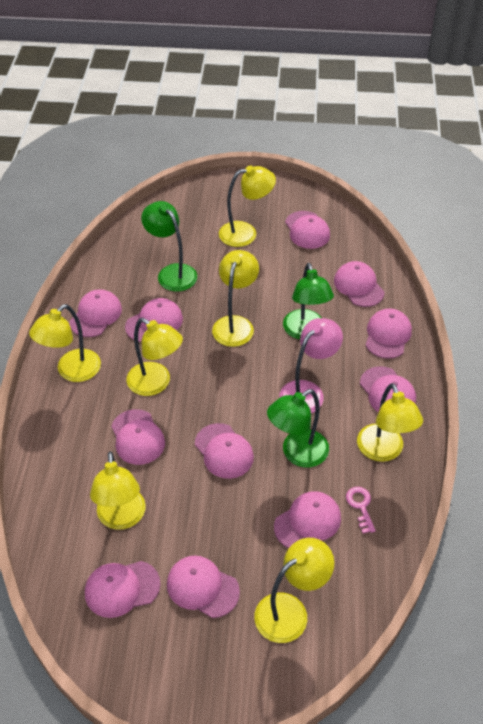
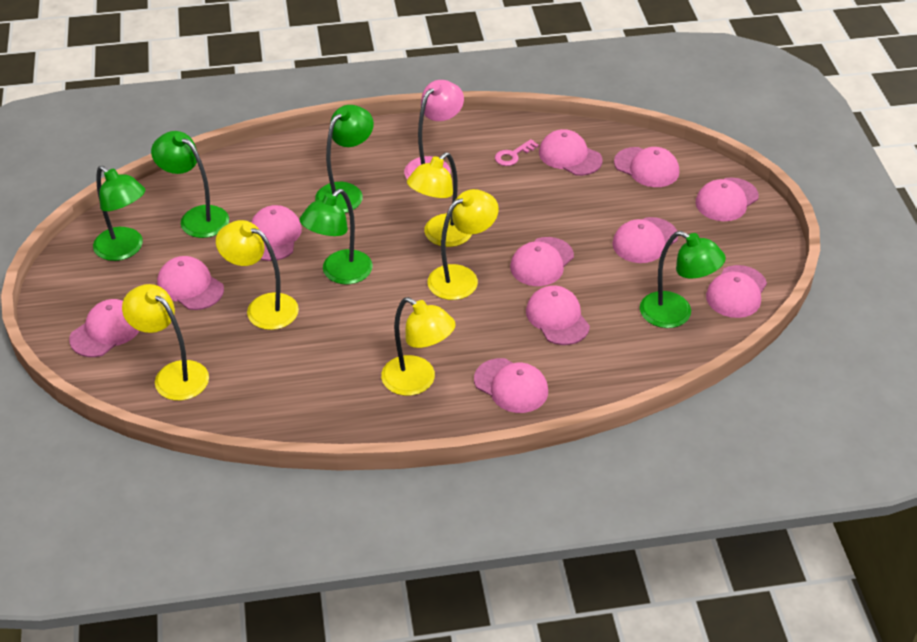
green lamp: 3 -> 5
yellow lamp: 7 -> 5

